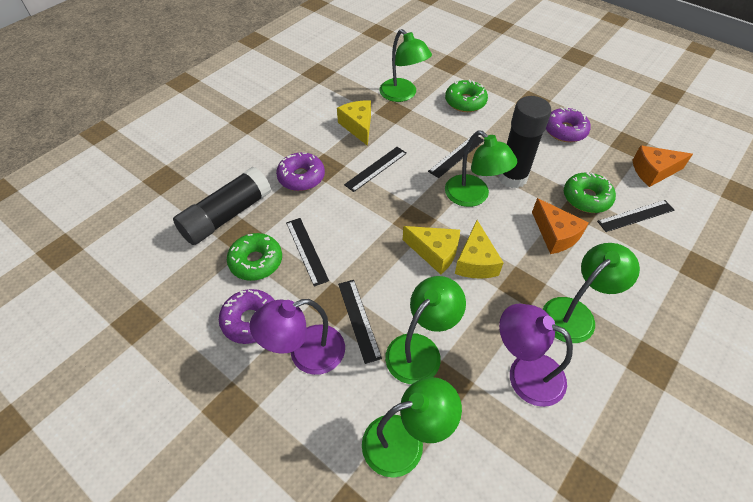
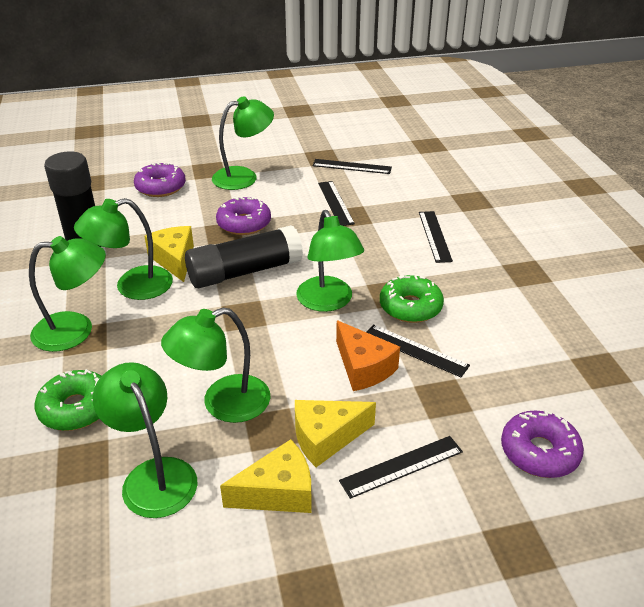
green donut: 3 -> 2
green lamp: 5 -> 6
orange cheese: 2 -> 1
purple lamp: 2 -> 0

